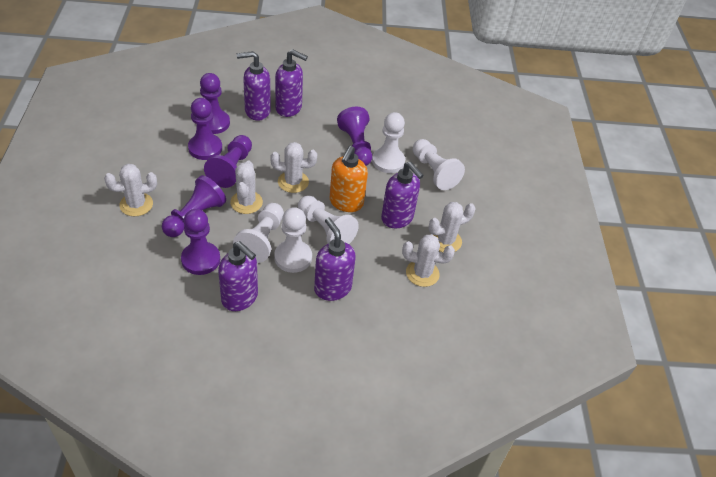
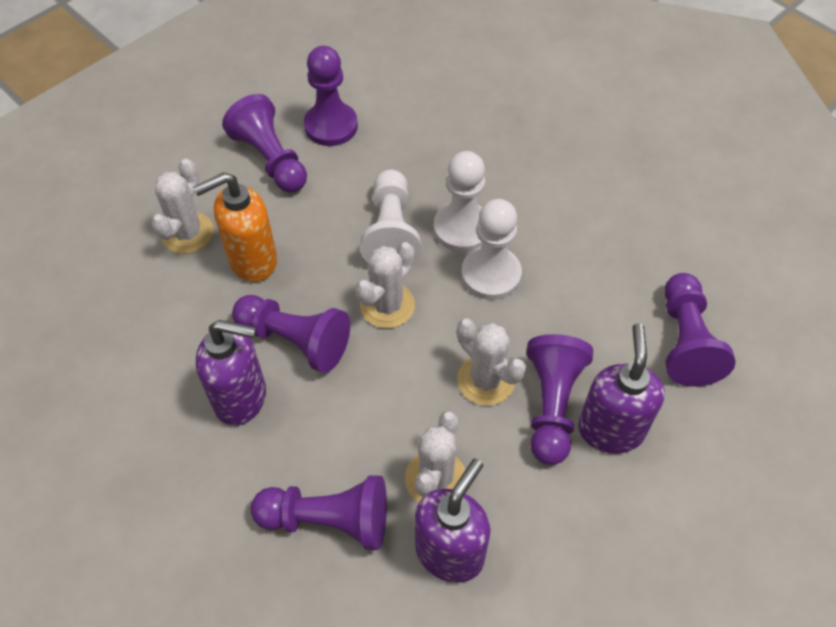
purple soap dispenser: 5 -> 3
white cactus: 5 -> 4
white pawn: 5 -> 3

